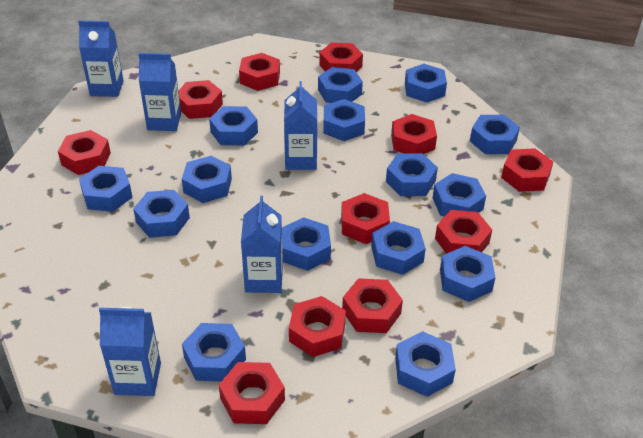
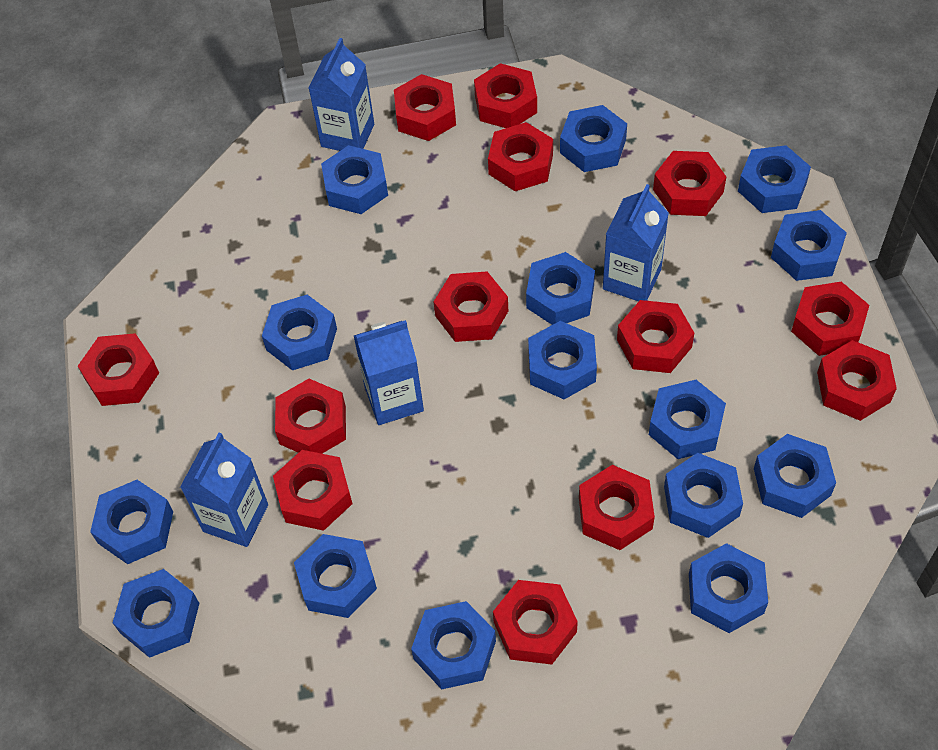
blue carton: 5 -> 4
red nut: 11 -> 13

